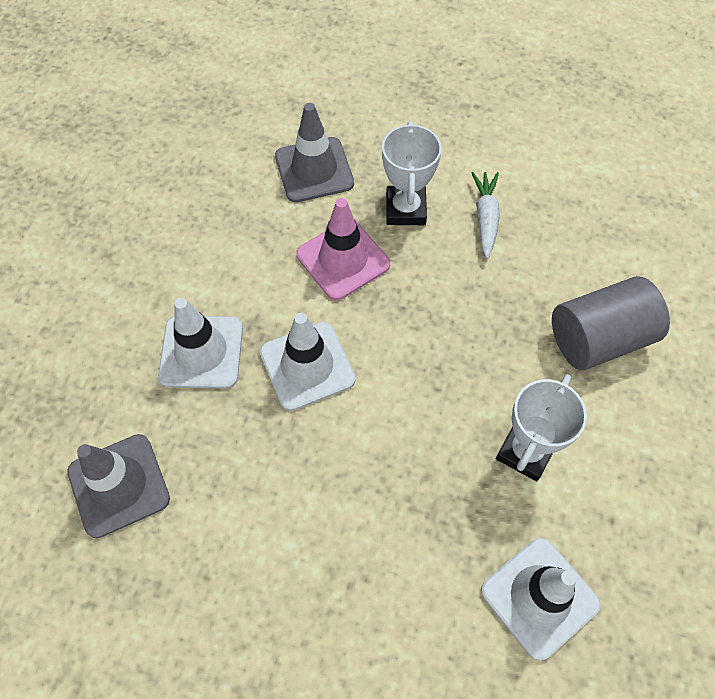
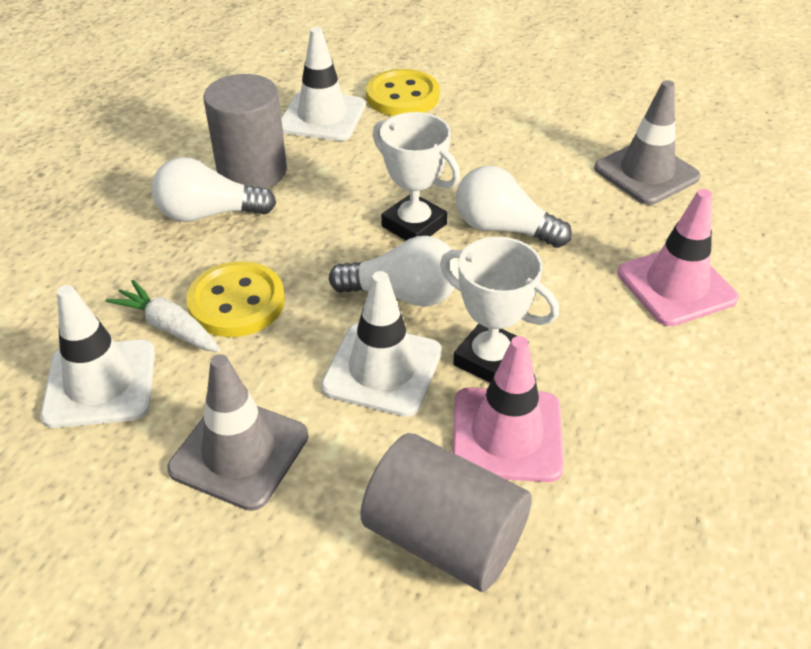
grey cylinder: 1 -> 2
pink traffic cone: 1 -> 2
white light bulb: 0 -> 3
yellow button: 0 -> 2

